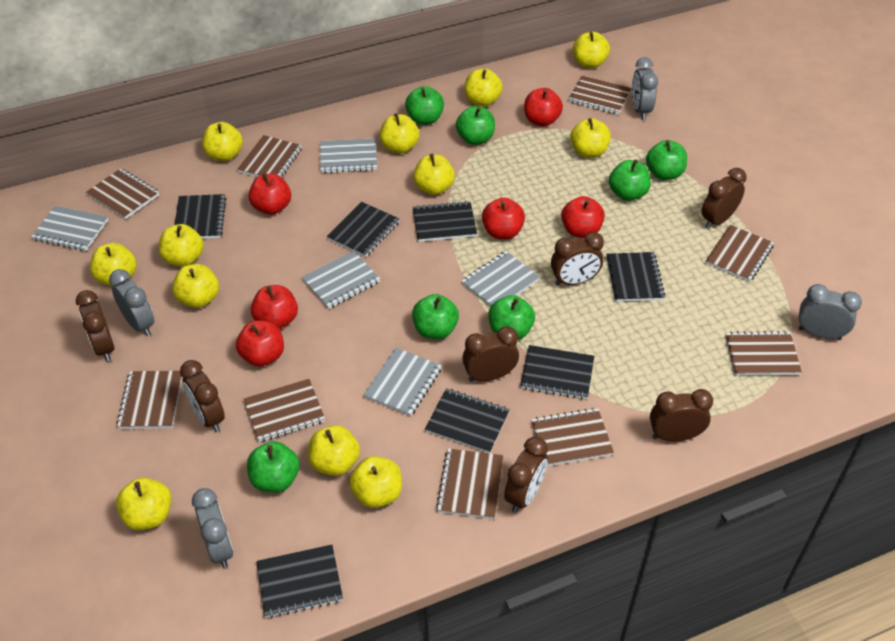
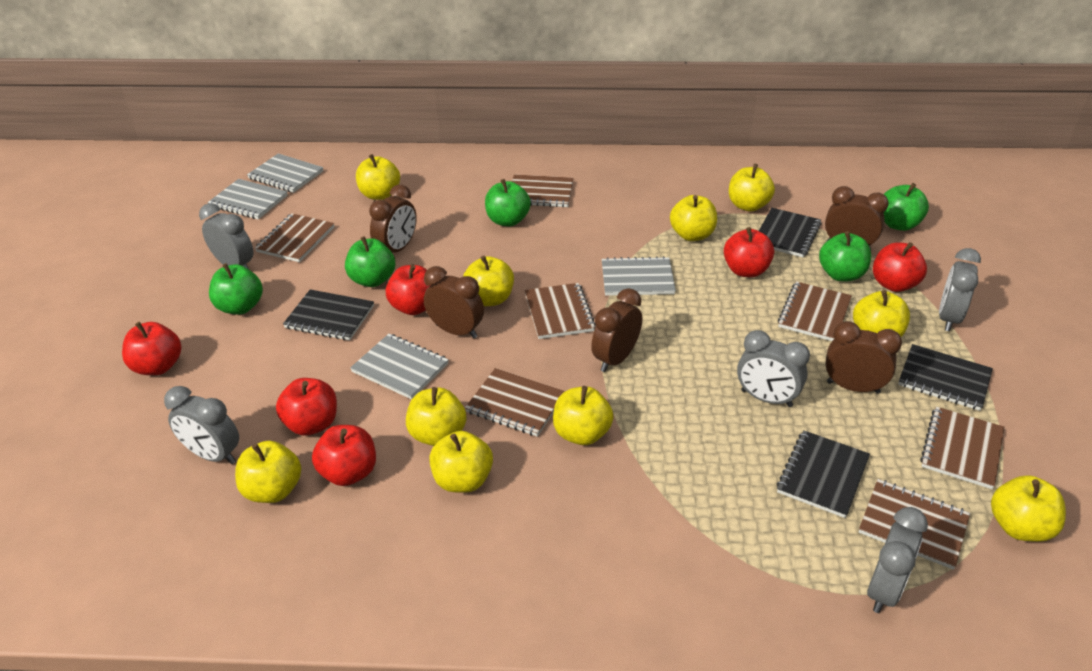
black notebook: 7 -> 4
brown clock: 7 -> 5
brown notebook: 9 -> 7
green apple: 7 -> 5
grey clock: 4 -> 5
grey notebook: 5 -> 4
yellow apple: 12 -> 10

